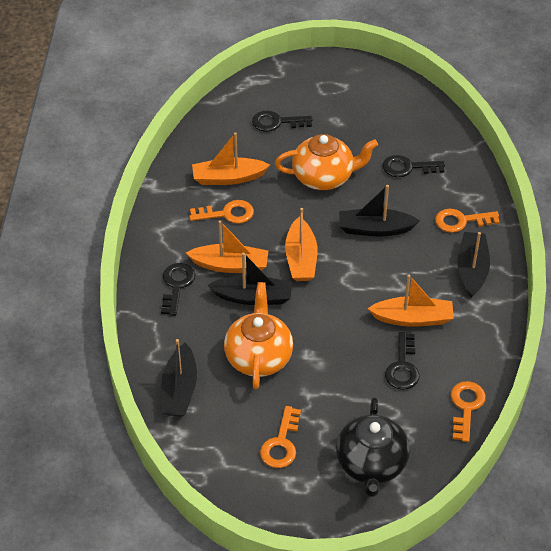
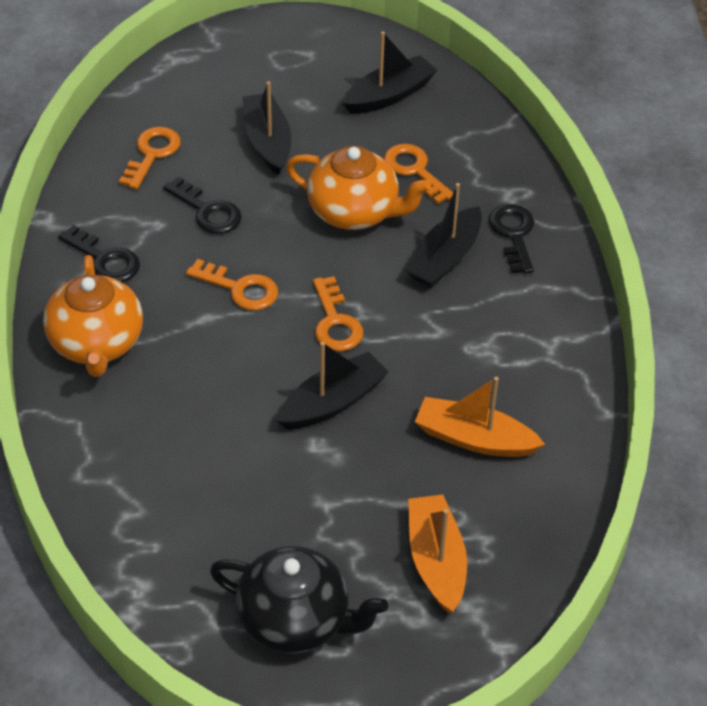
black key: 4 -> 3
orange boat: 4 -> 2

